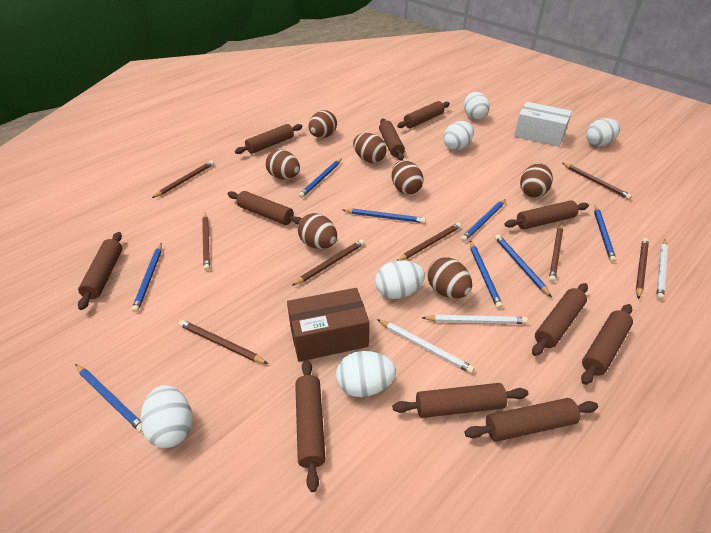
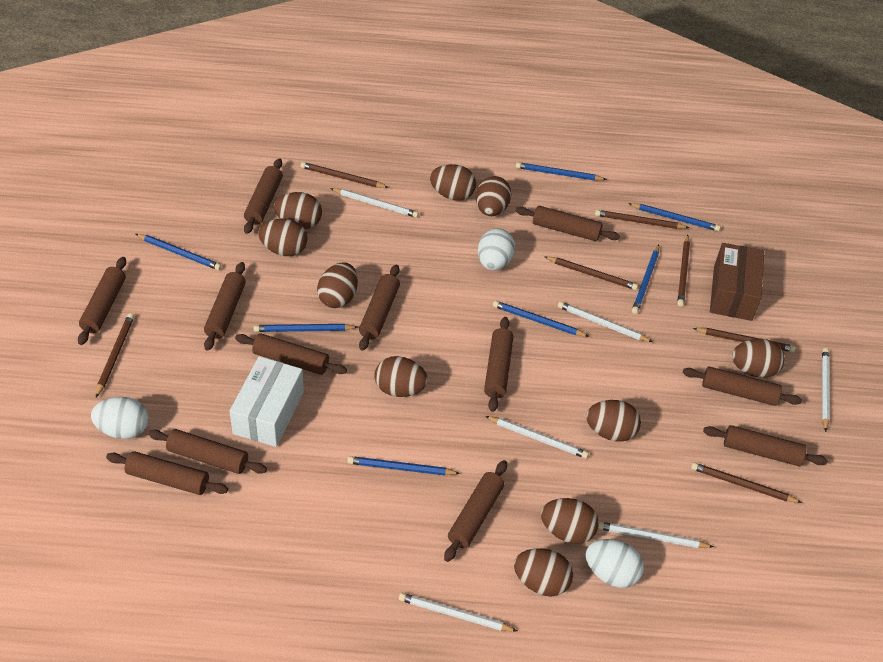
blue pencil: 8 -> 7
brown egg: 7 -> 10
brown pencil: 8 -> 7
brown rolling pin: 11 -> 12
white egg: 6 -> 3
white pencil: 3 -> 6

